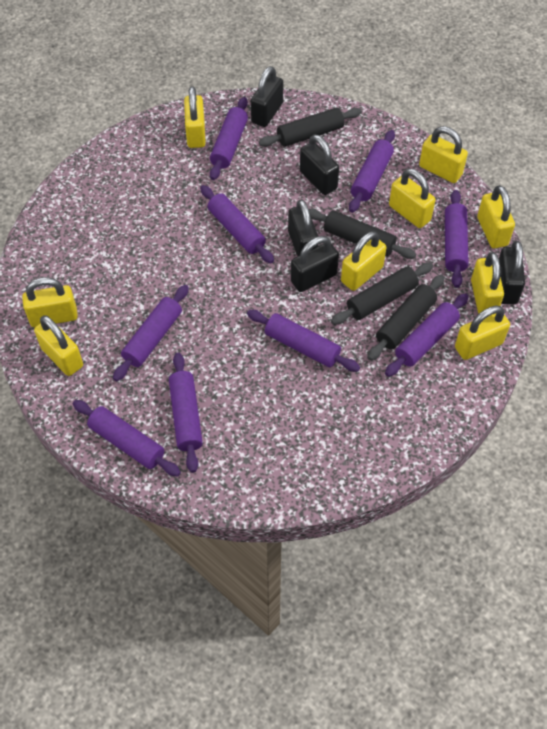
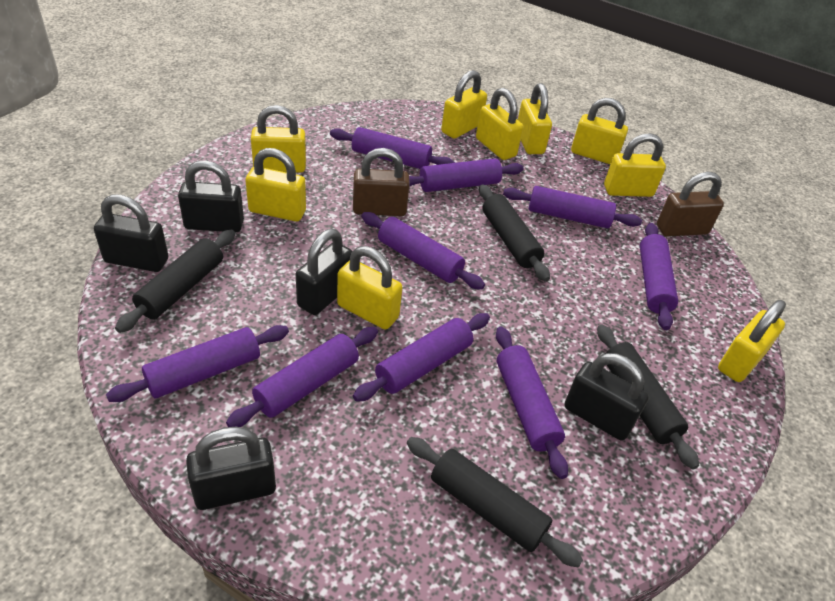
brown padlock: 0 -> 2

